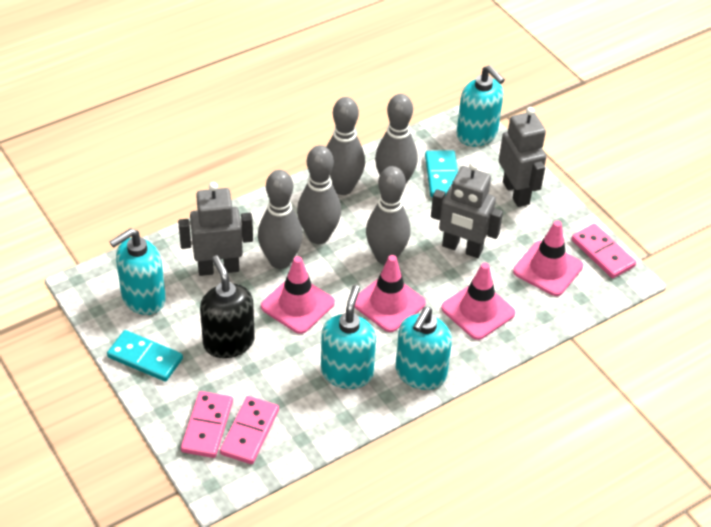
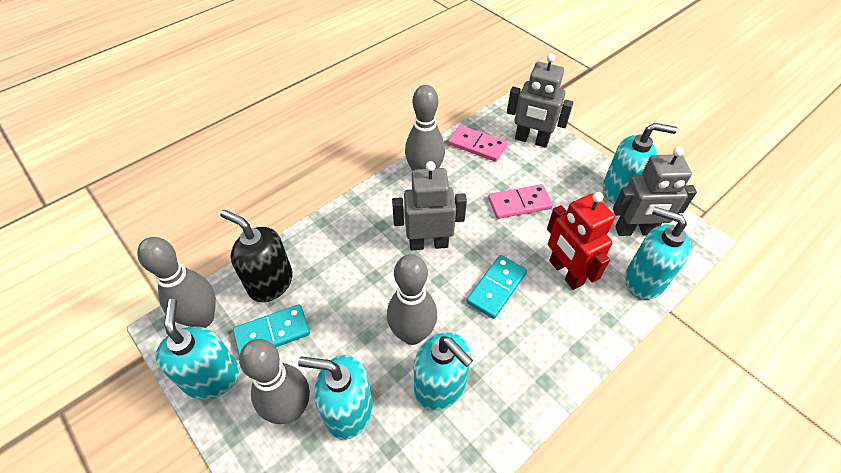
grey bowling pin: 5 -> 4
pink domino: 3 -> 2
pink traffic cone: 4 -> 0
red robot: 0 -> 1
turquoise soap dispenser: 4 -> 5

